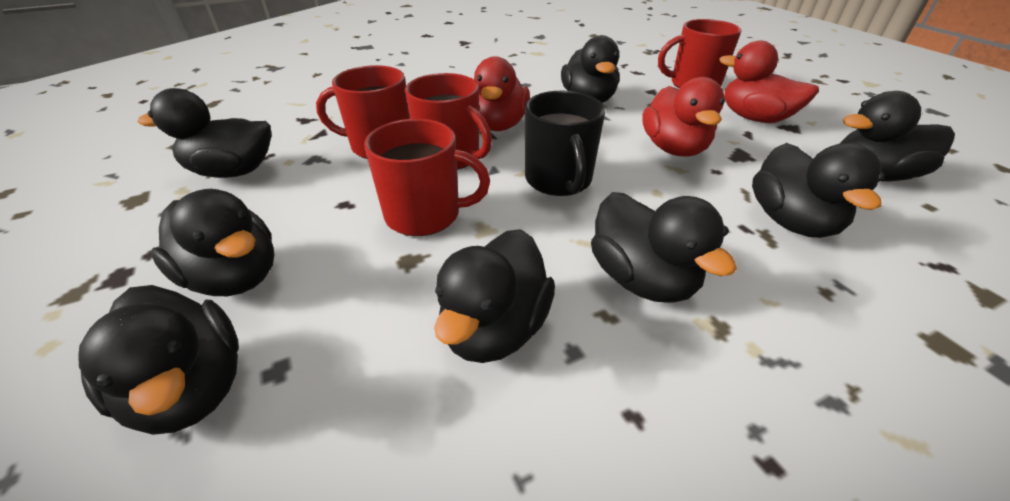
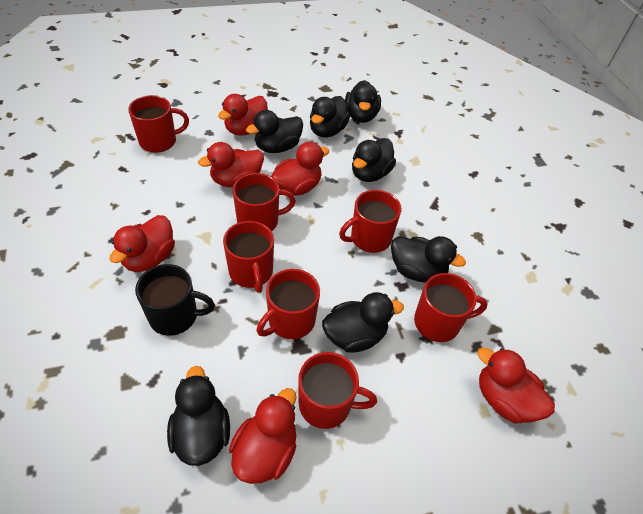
black duck: 8 -> 7
red duck: 3 -> 6
red mug: 4 -> 7

